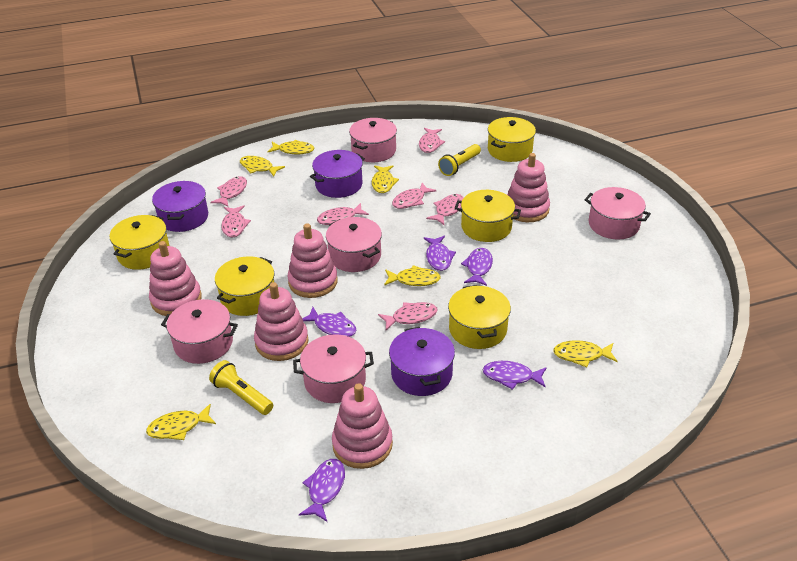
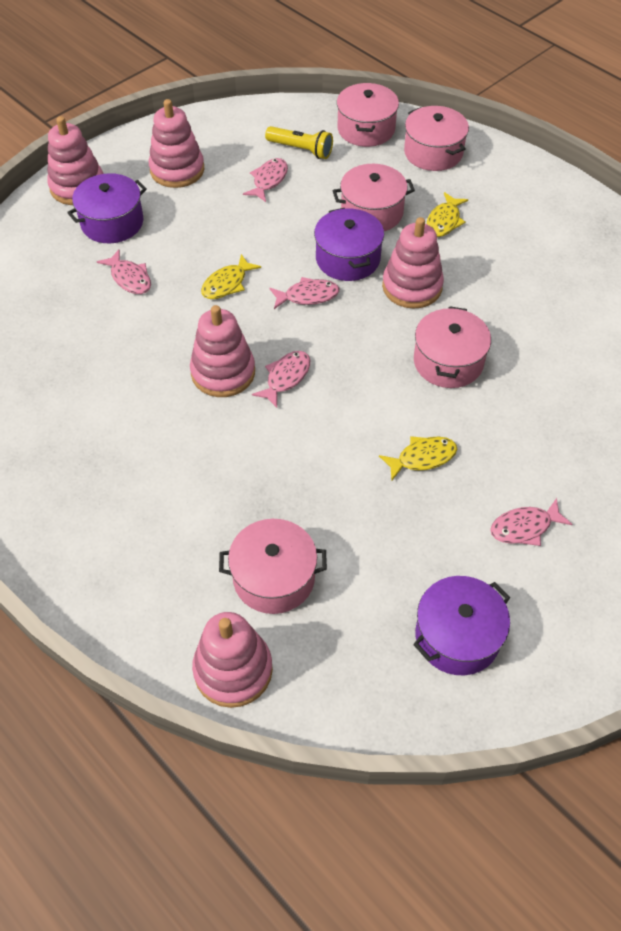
pink fish: 7 -> 5
purple fish: 5 -> 0
yellow fish: 6 -> 3
yellow flashlight: 2 -> 1
yellow pot: 5 -> 0

